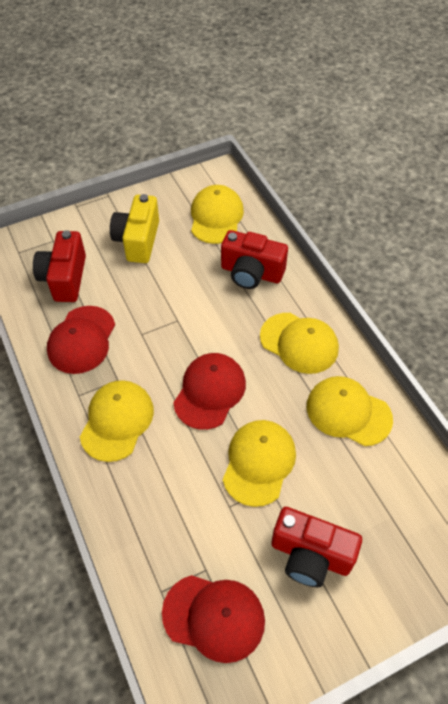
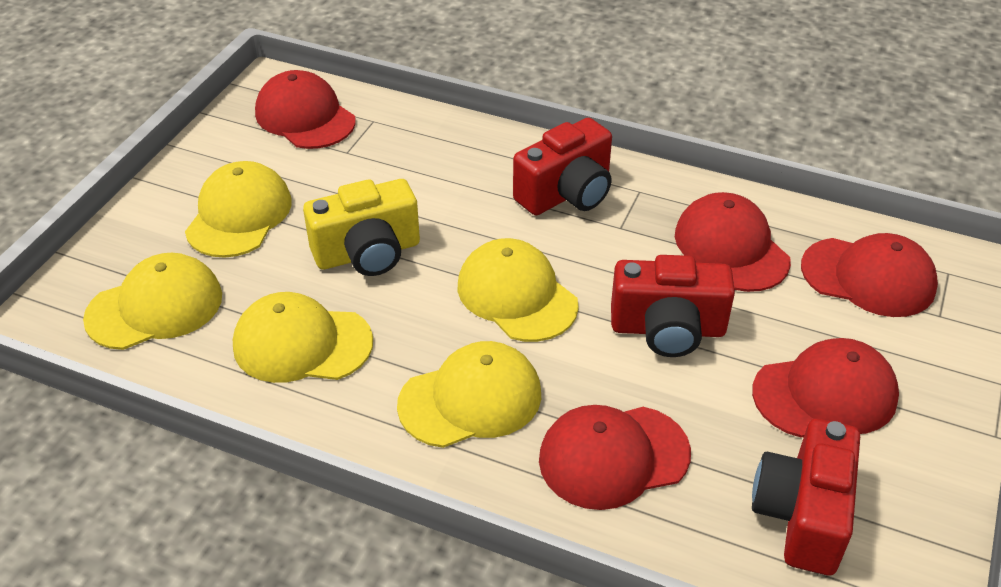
red cap: 3 -> 5

